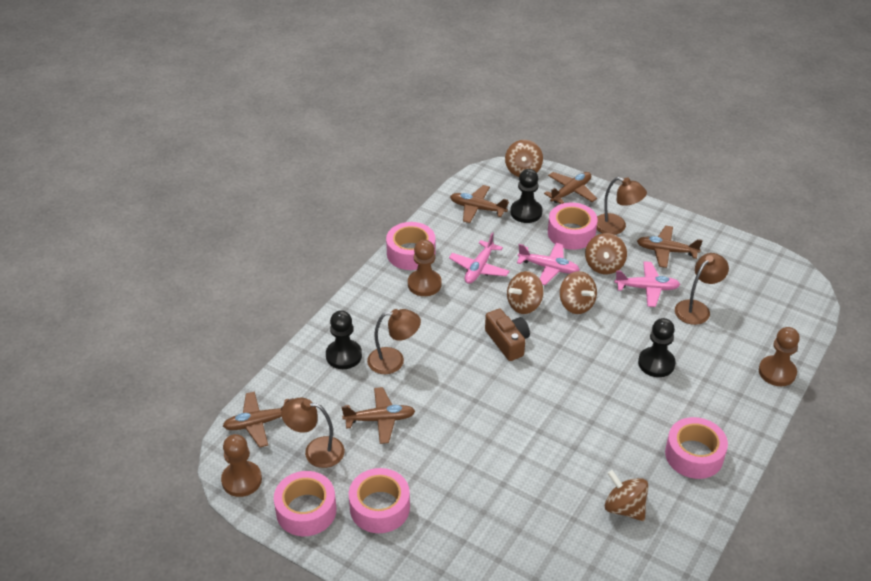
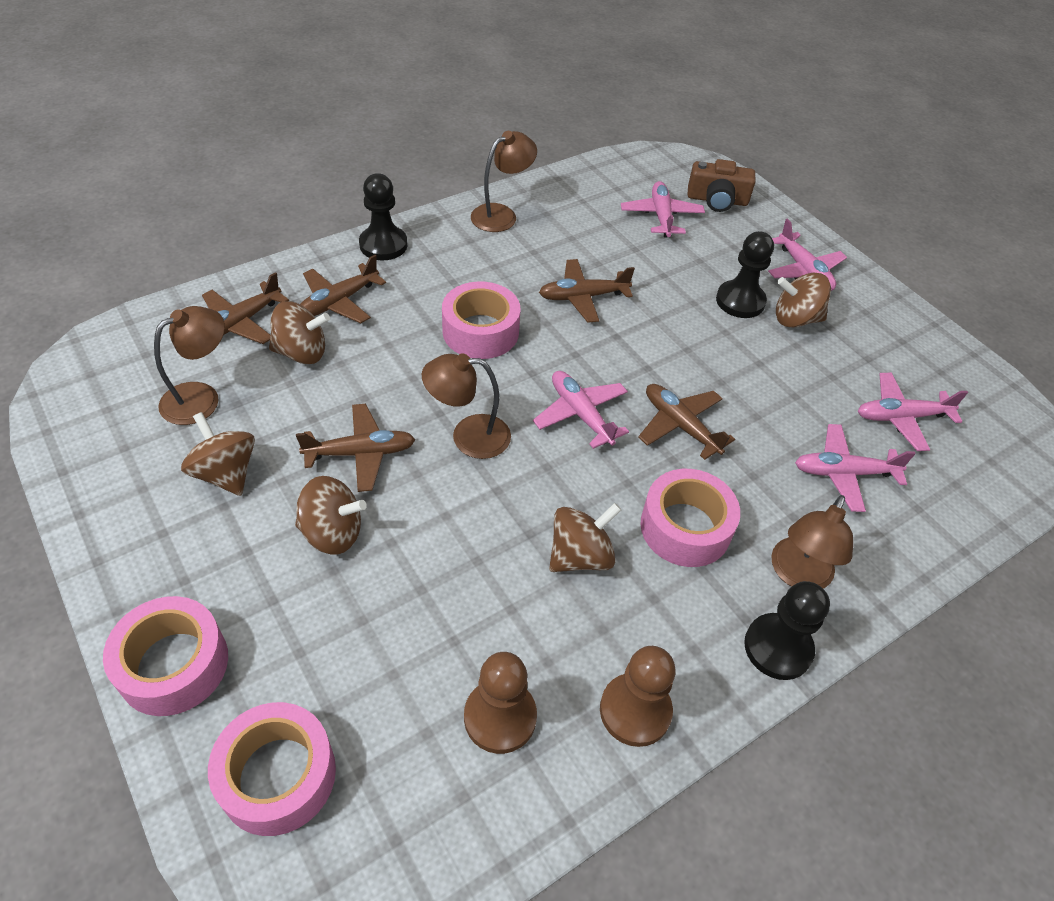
brown pawn: 3 -> 2
pink plane: 3 -> 5
pink tape: 5 -> 4

